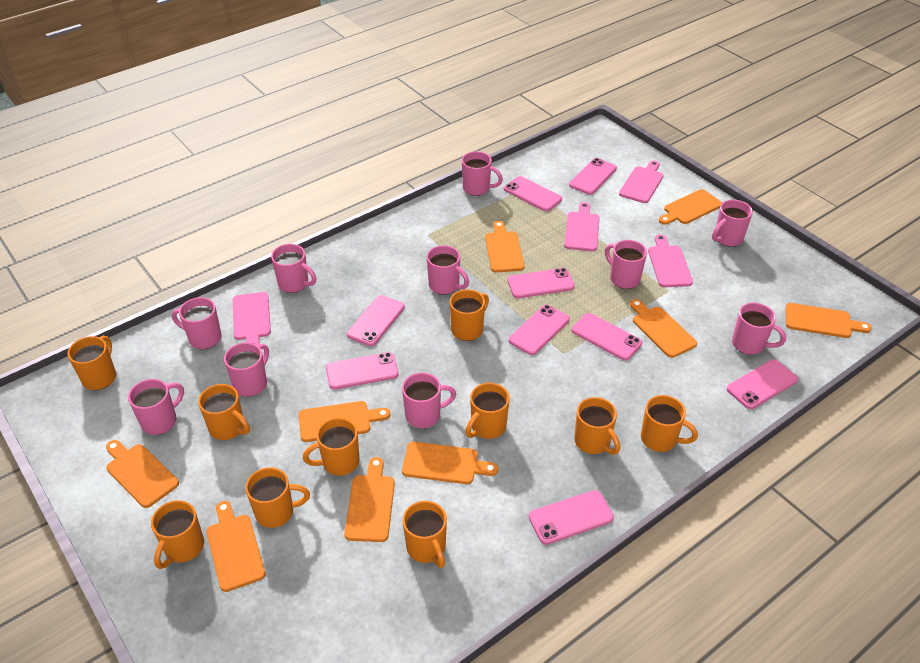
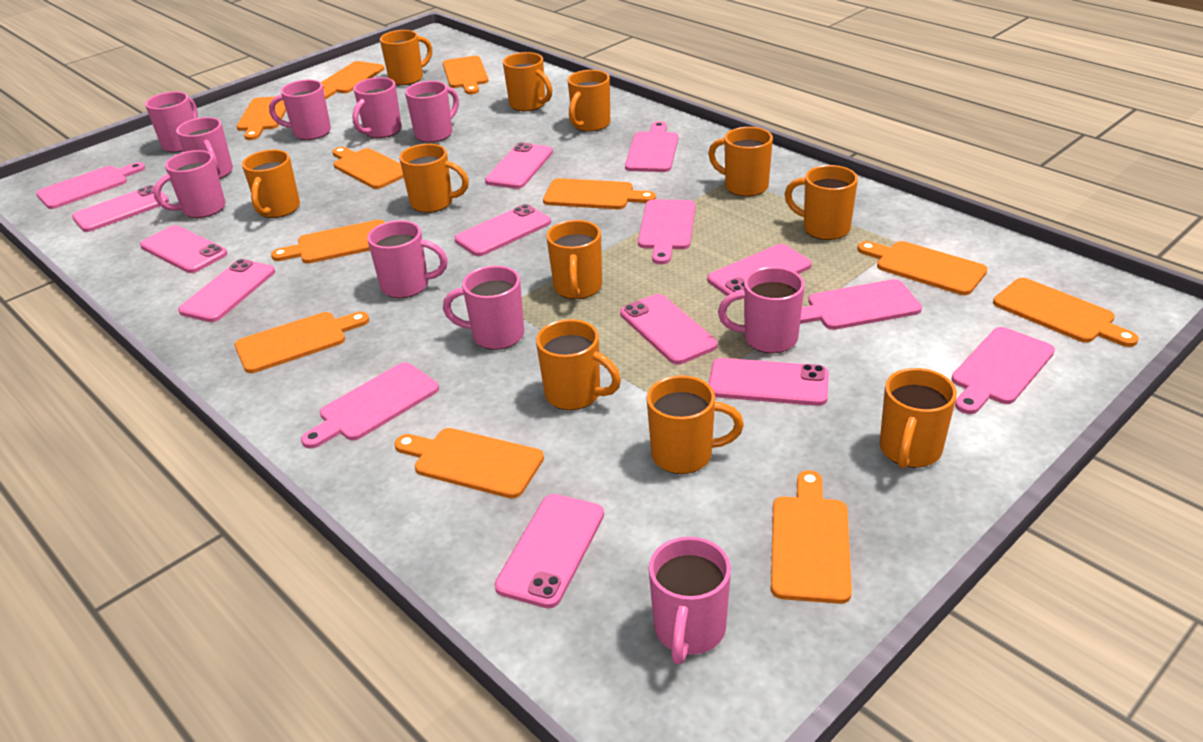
orange cutting board: 9 -> 11
orange mug: 10 -> 11
pink cutting board: 4 -> 6

